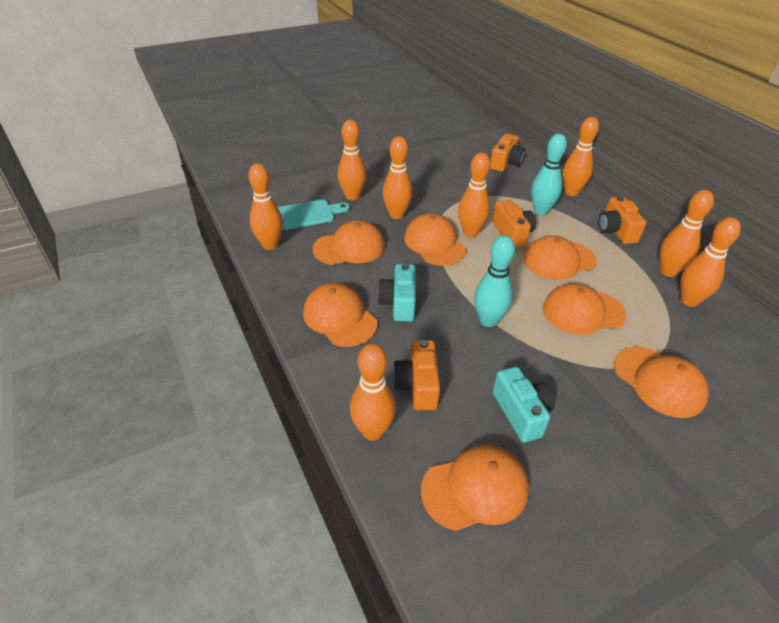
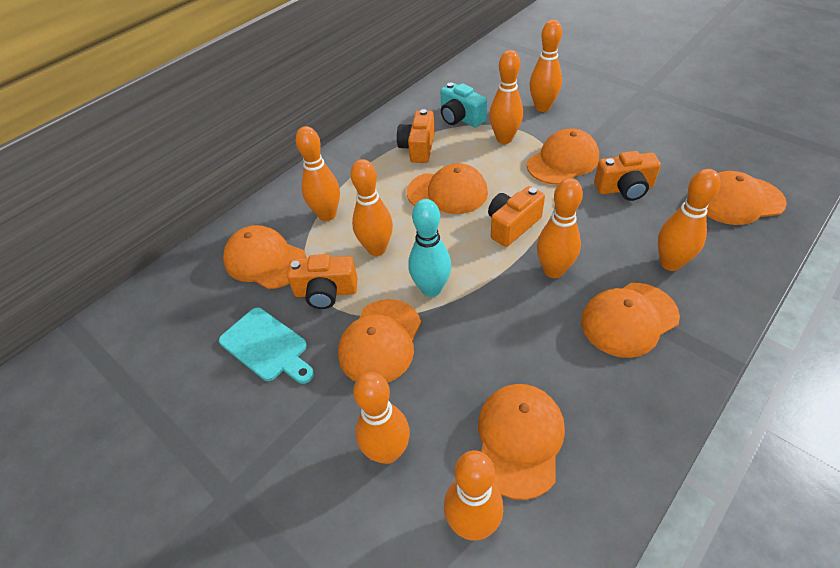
turquoise bowling pin: 2 -> 1
turquoise camera: 2 -> 1

